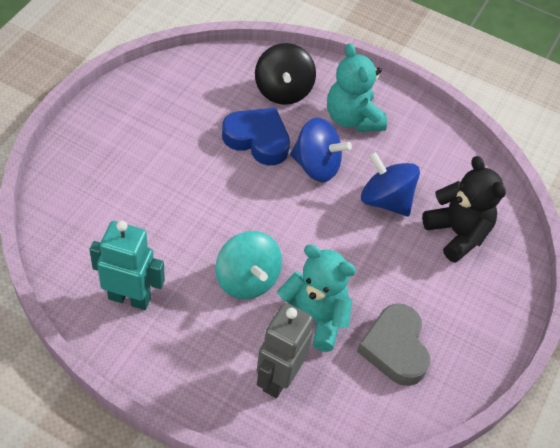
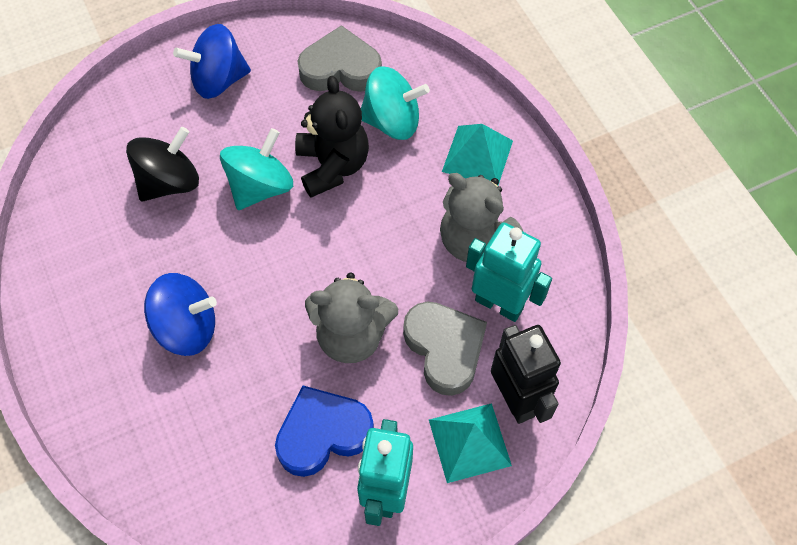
black robot: 0 -> 1
grey heart: 1 -> 2
grey robot: 1 -> 0
grey teddy bear: 0 -> 2
turquoise pyramid: 0 -> 2
turquoise robot: 1 -> 2
turquoise spinning top: 1 -> 2
turquoise teddy bear: 2 -> 0

